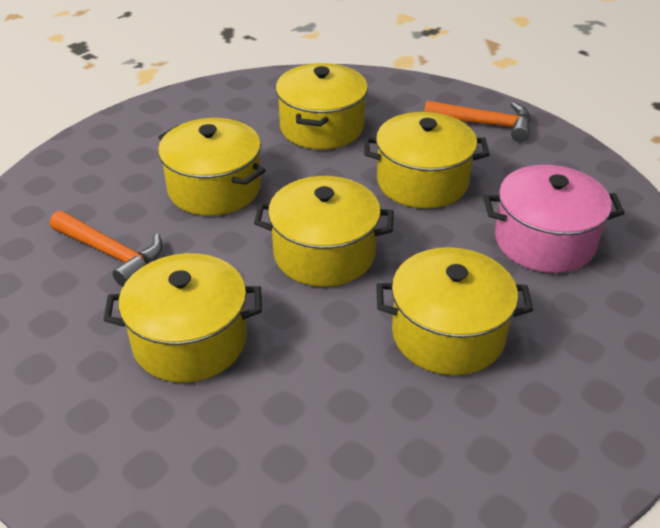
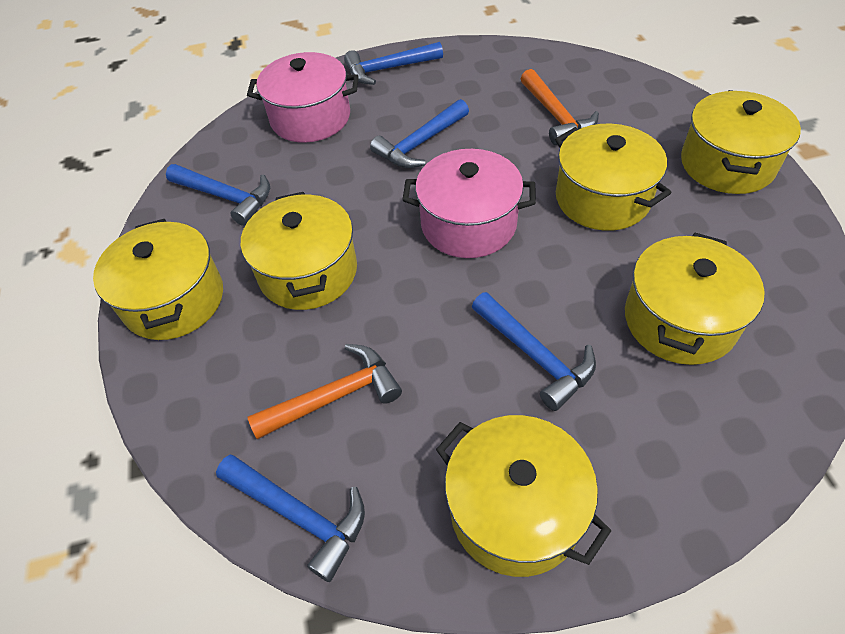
blue hammer: 0 -> 5
pink pot: 1 -> 2

